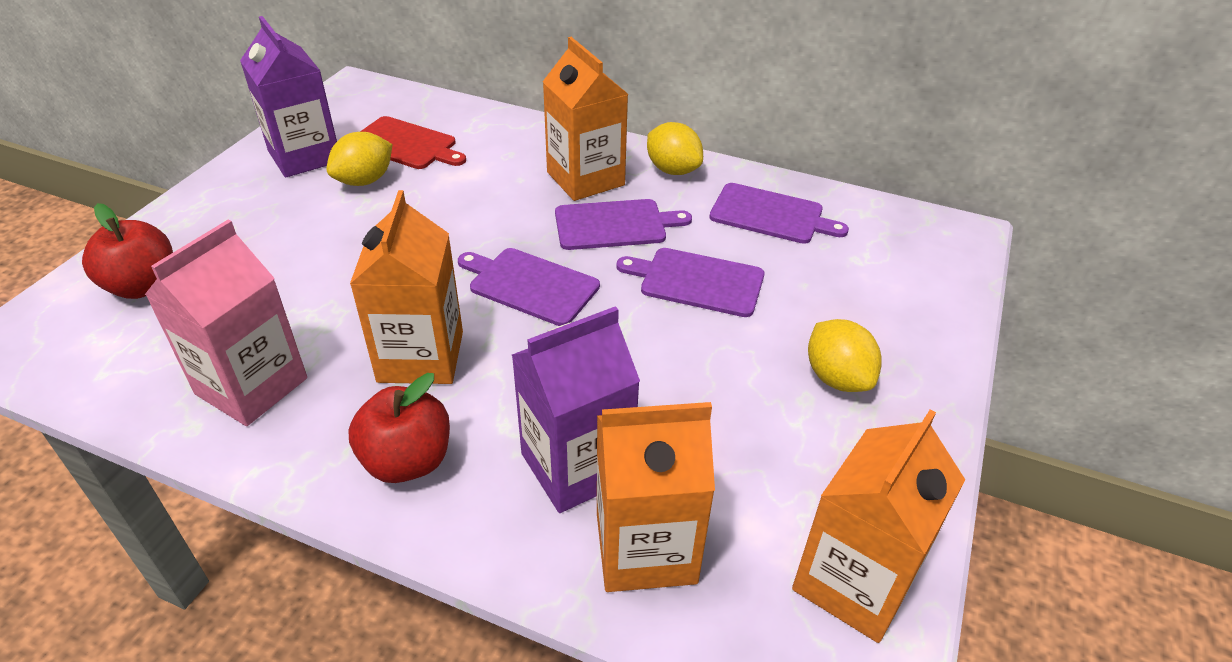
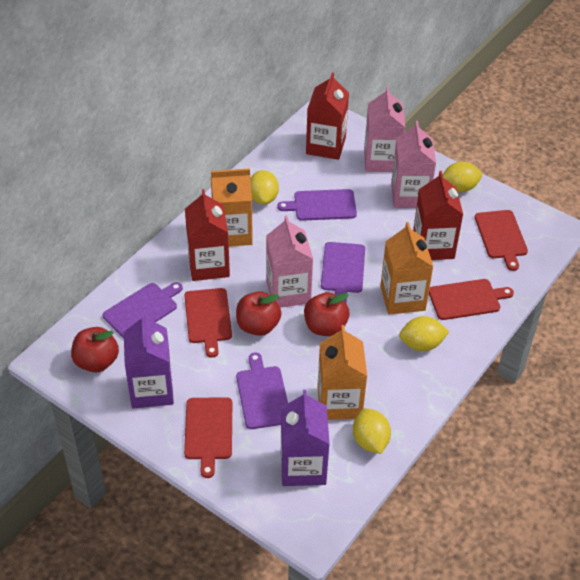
orange carton: 4 -> 3
pink carton: 1 -> 3
red apple: 2 -> 3
red carton: 0 -> 3
red cutting board: 1 -> 4
yellow lemon: 3 -> 4

